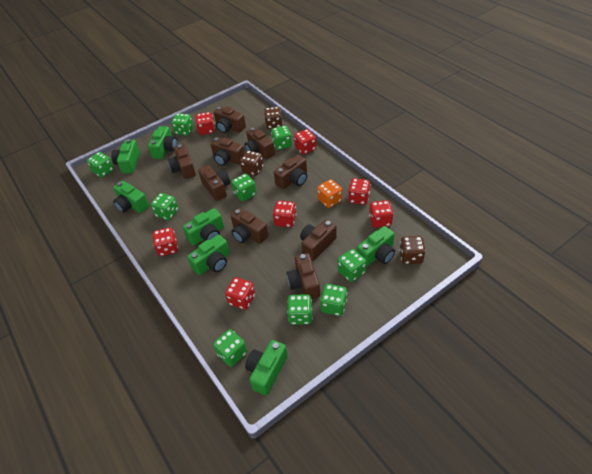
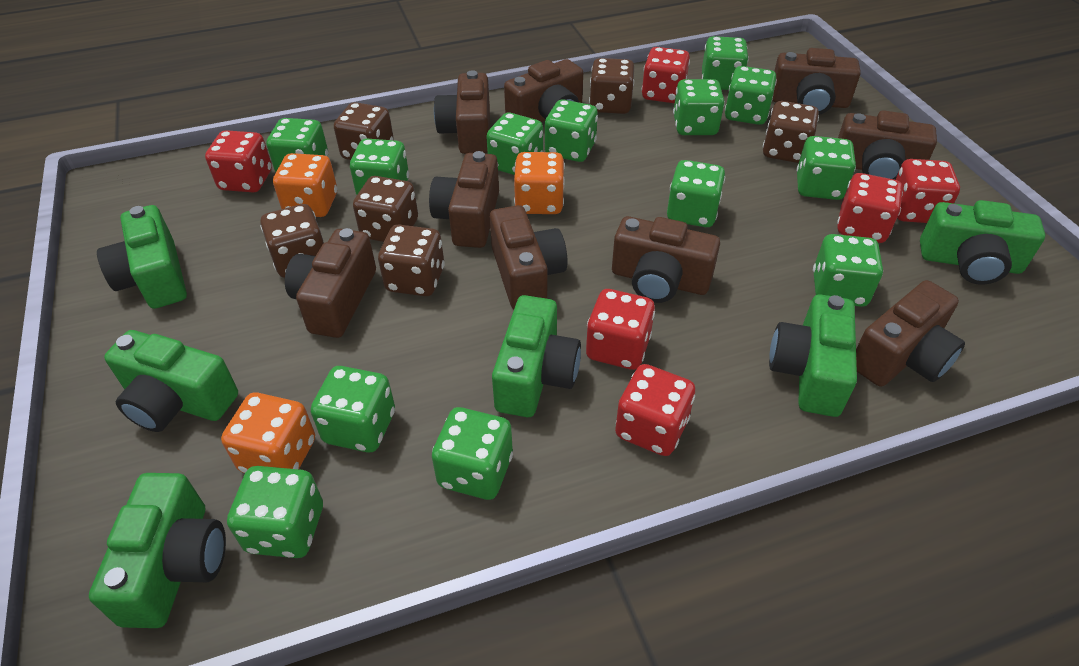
brown dice: 3 -> 6
green camera: 7 -> 6
green dice: 9 -> 13
orange dice: 1 -> 3
red dice: 7 -> 6

